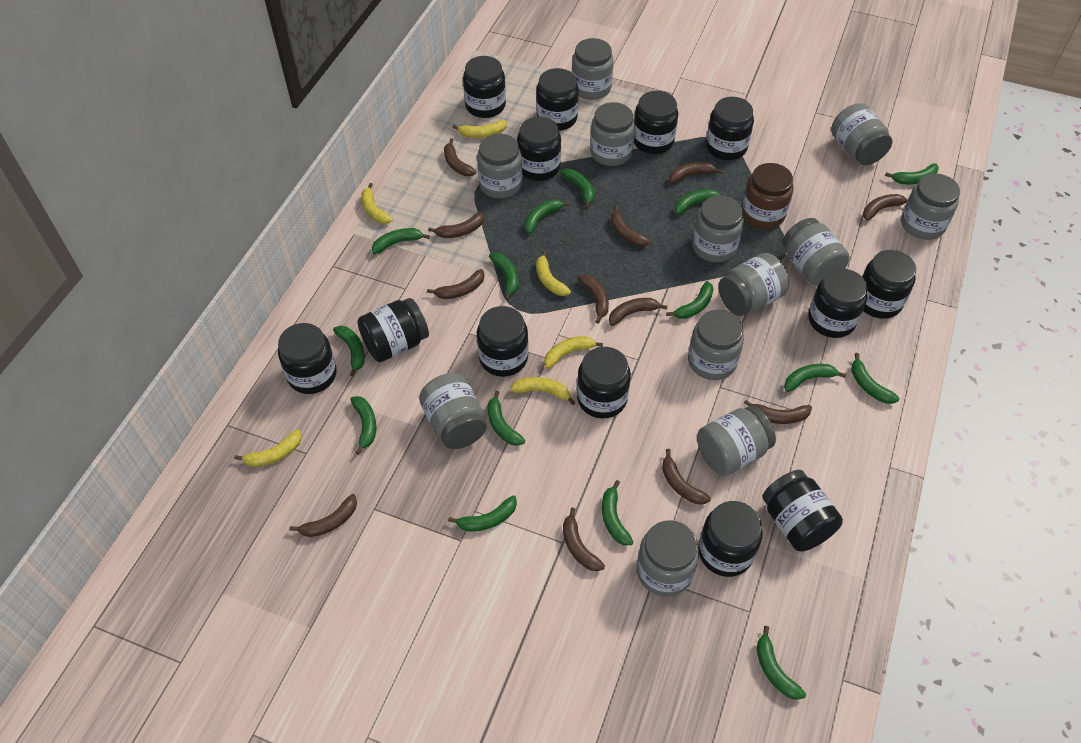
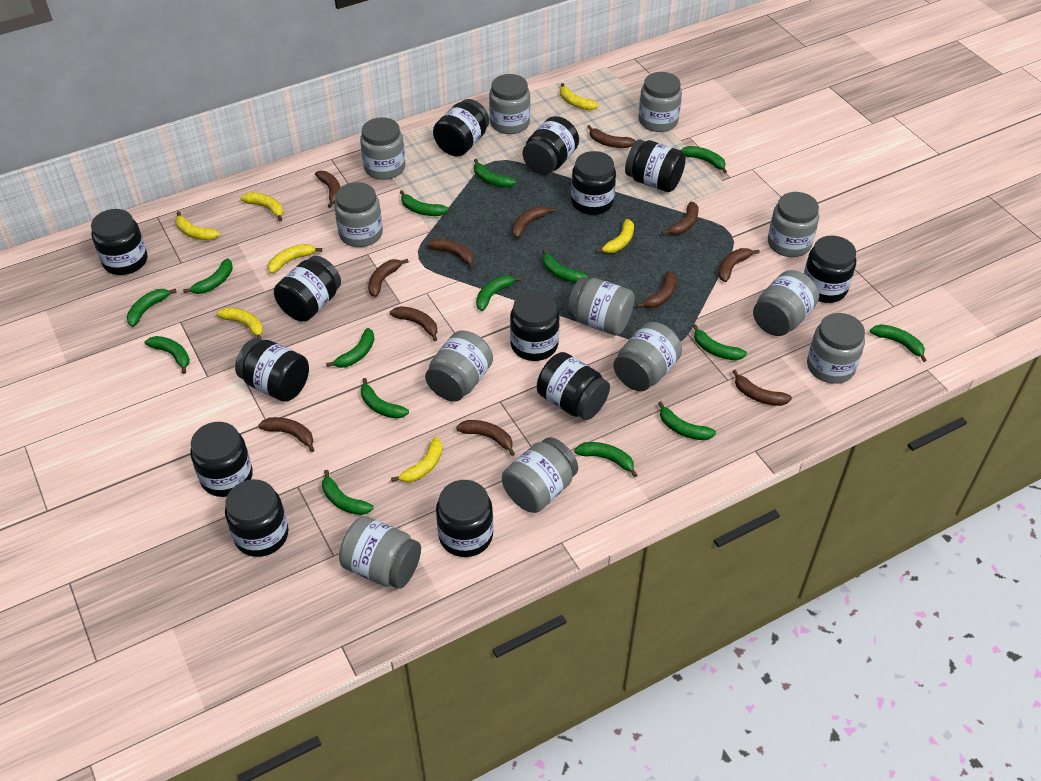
brown jar: 1 -> 0
yellow banana: 6 -> 7

